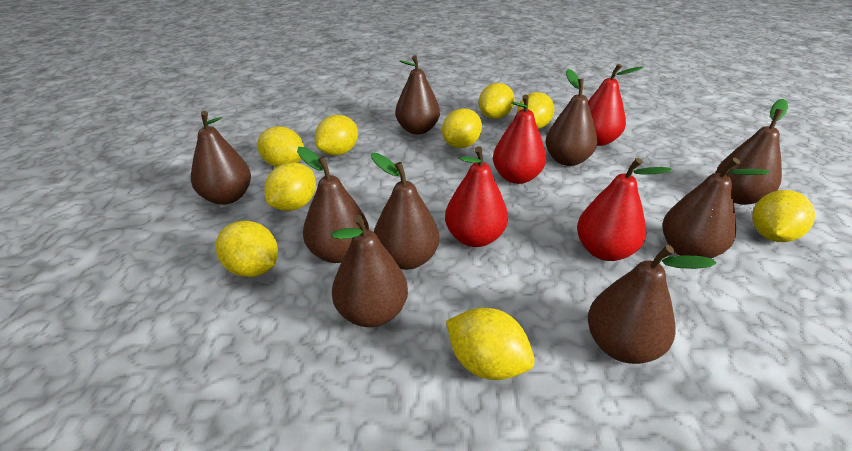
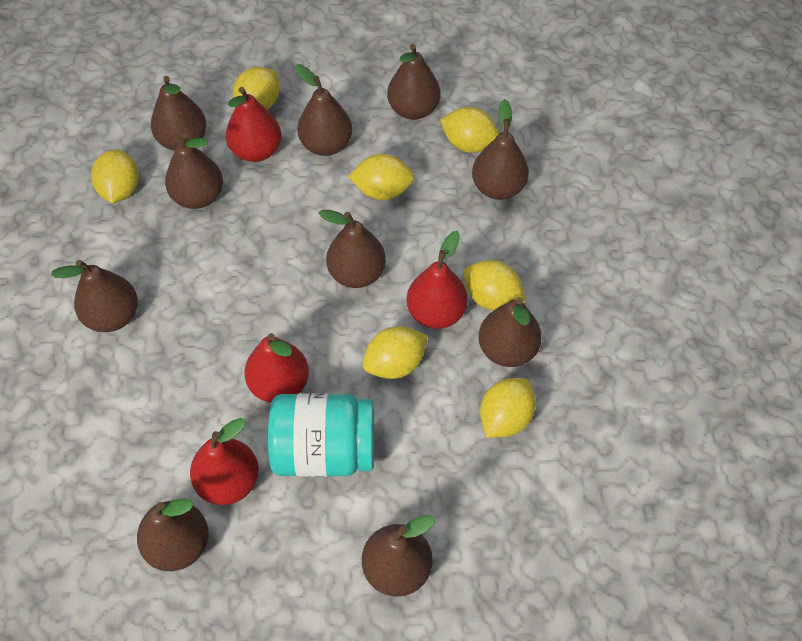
brown pear: 9 -> 10
turquoise jar: 0 -> 1
yellow lemon: 9 -> 7

